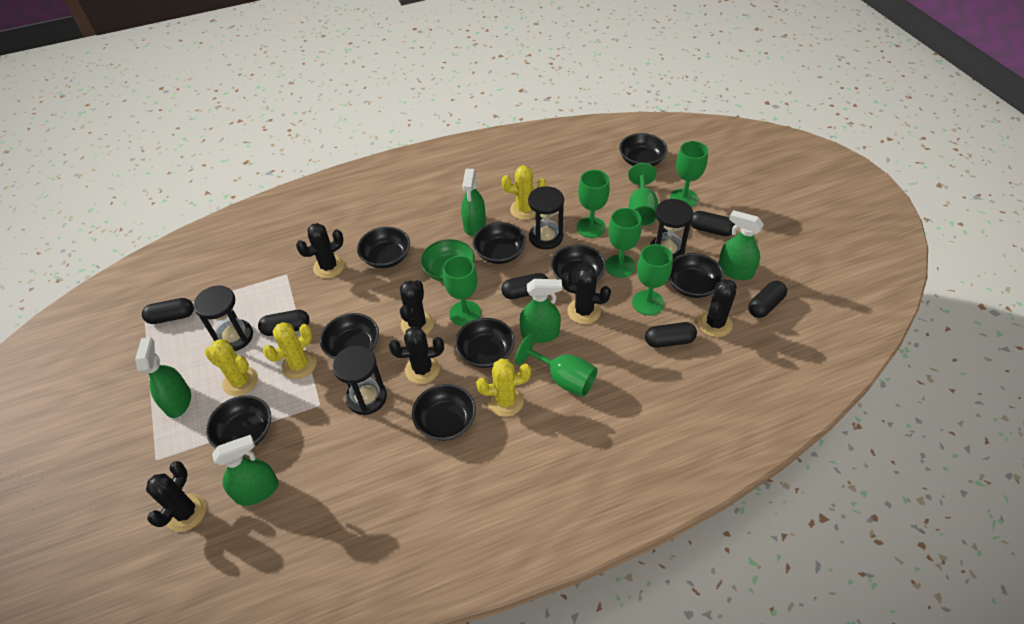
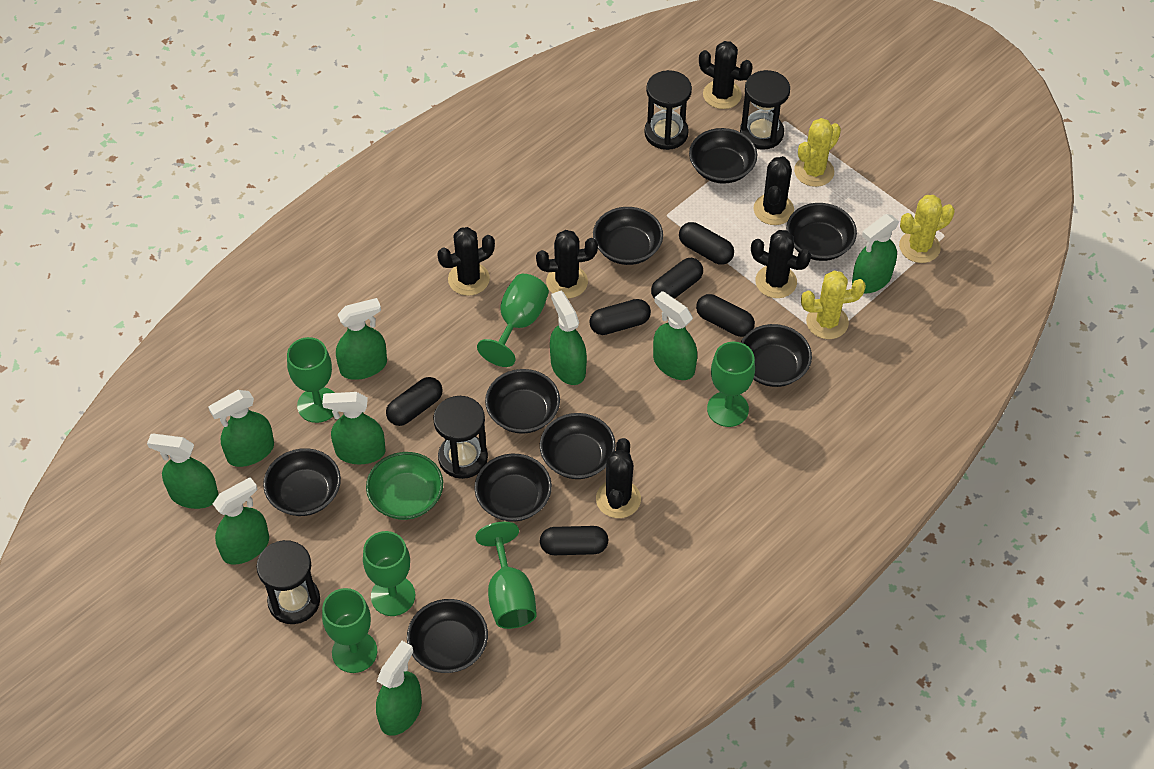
green goblet: 7 -> 6
green spray bottle: 5 -> 9
yellow cactus: 4 -> 3

